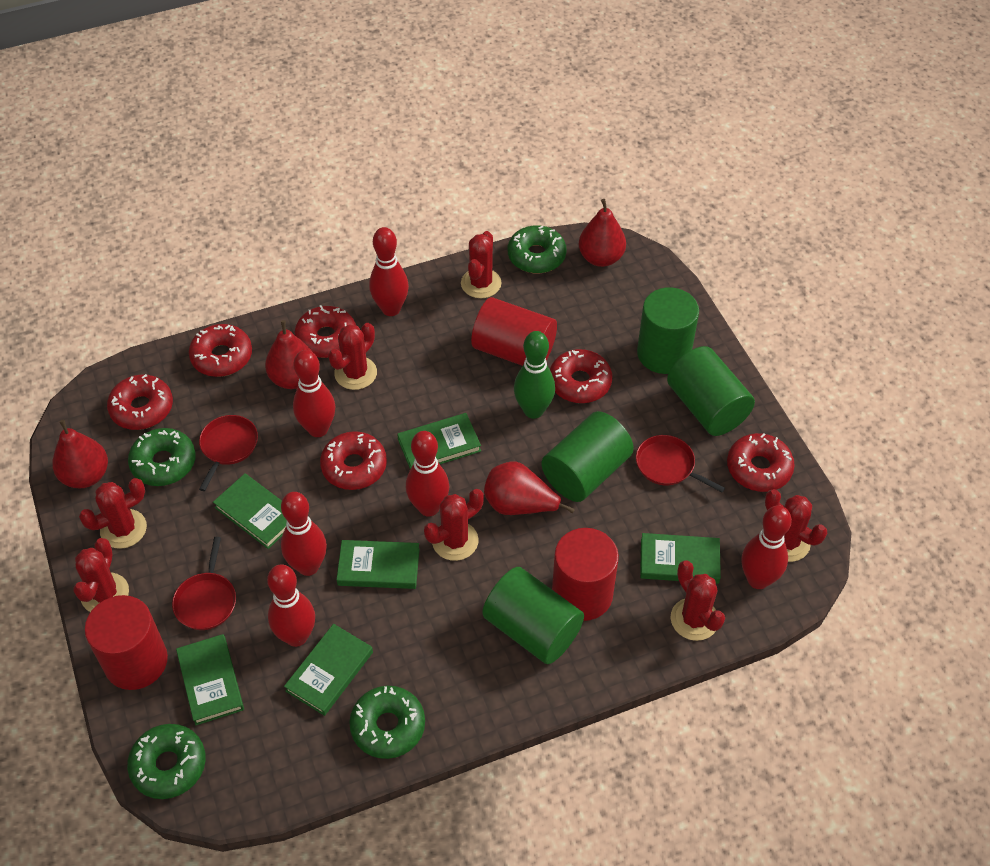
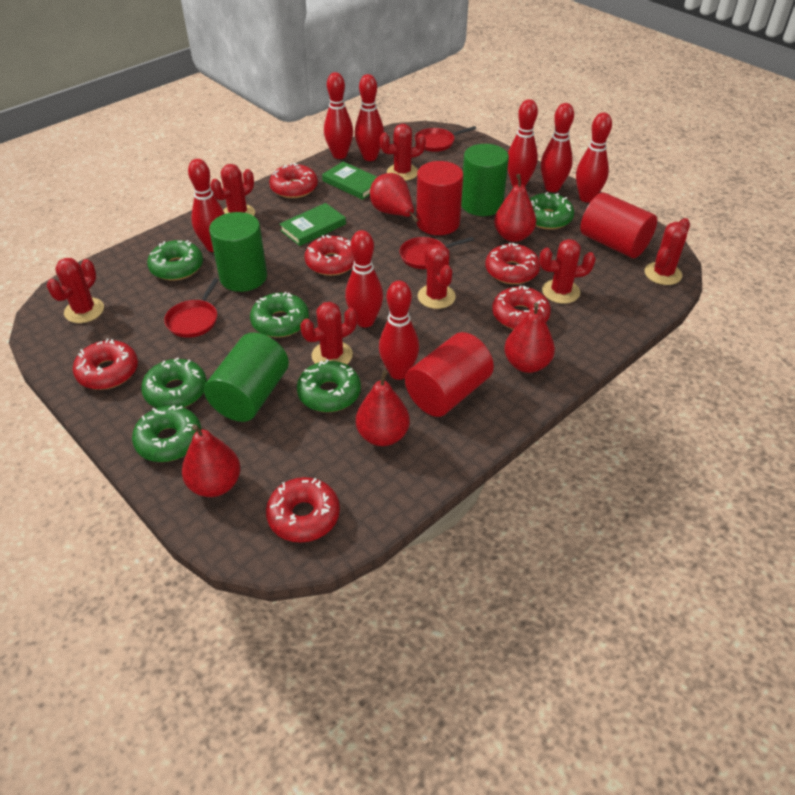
green book: 6 -> 2
green bowling pin: 1 -> 0
green cylinder: 4 -> 3
green donut: 4 -> 6
red bowling pin: 6 -> 8
red pear: 4 -> 5

